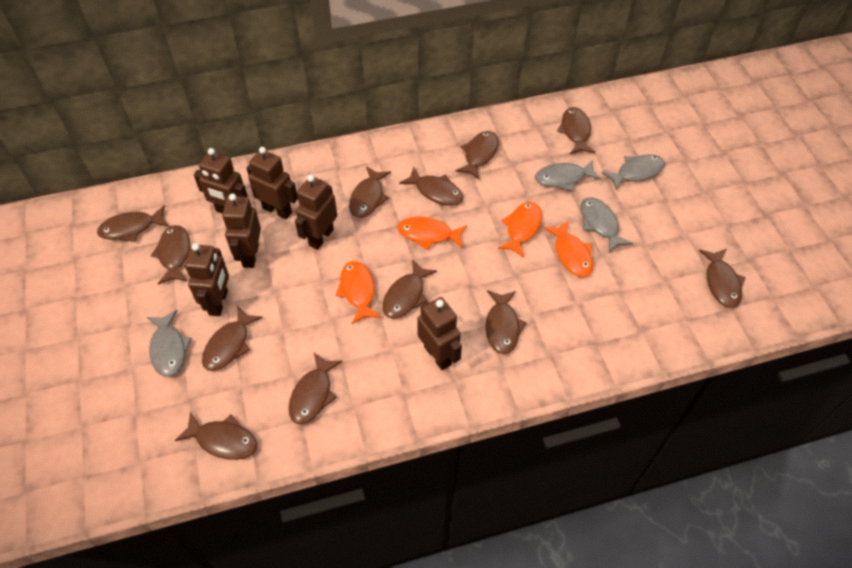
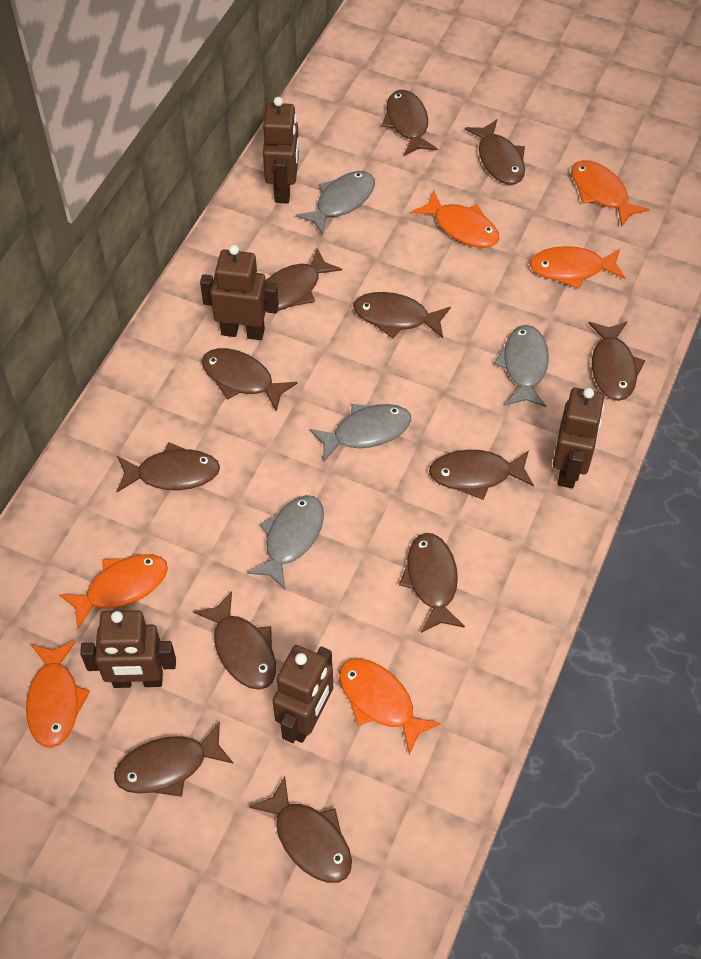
brown robot: 6 -> 5
orange fish: 4 -> 6

